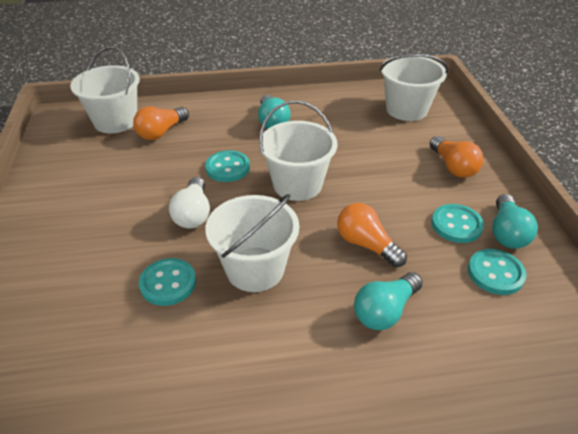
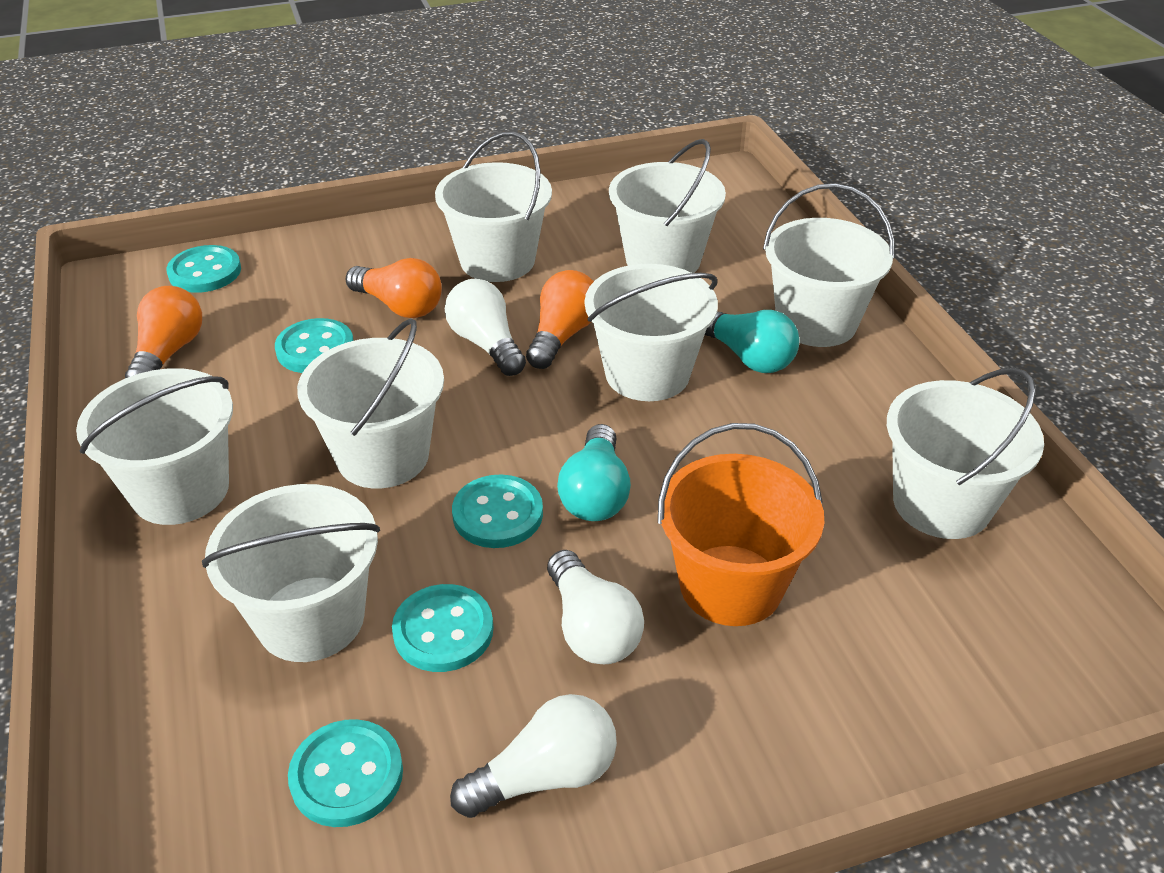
orange bucket: 0 -> 1
turquoise button: 4 -> 5
turquoise light bulb: 3 -> 2
white bucket: 4 -> 8
white light bulb: 1 -> 3

